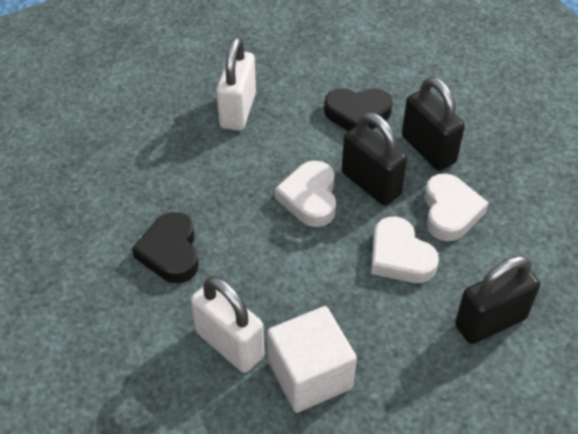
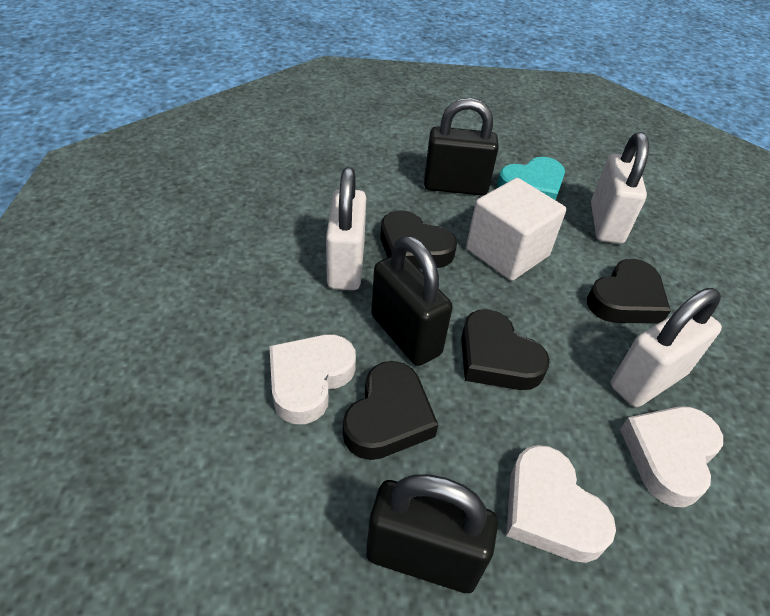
black heart: 2 -> 4
turquoise heart: 0 -> 1
white padlock: 2 -> 3

